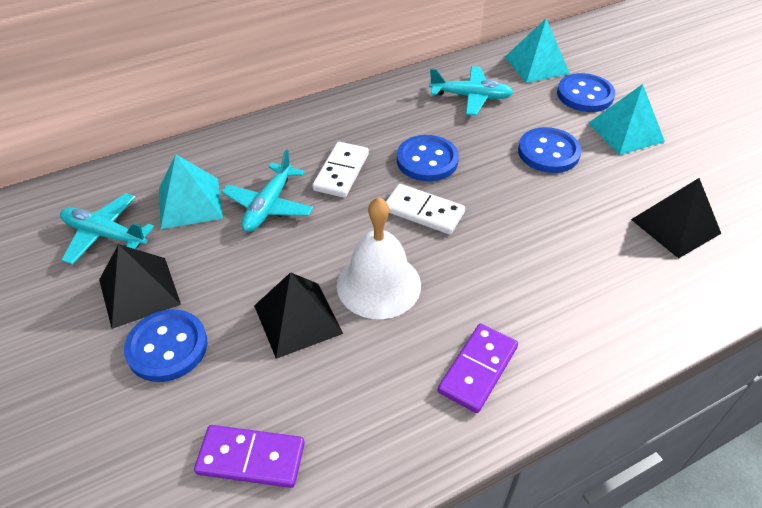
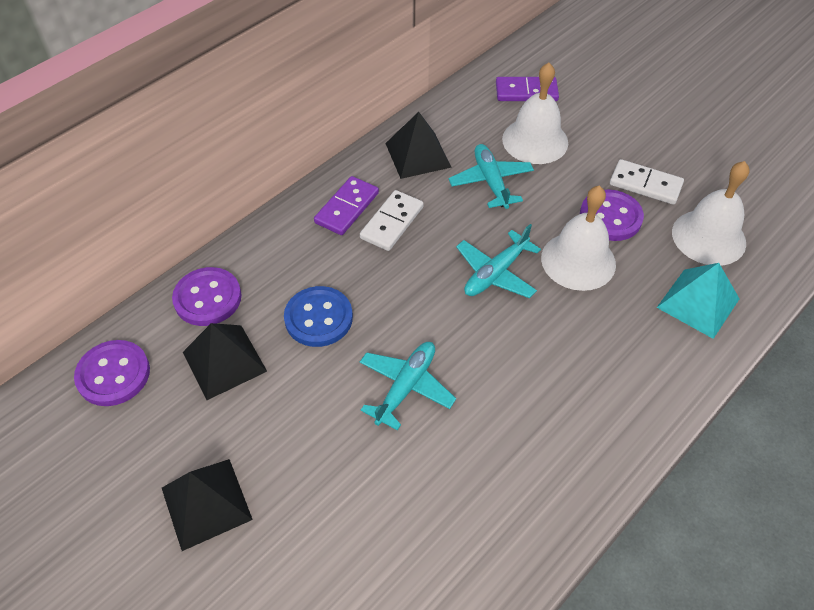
blue button: 4 -> 1
purple button: 0 -> 3
turquoise pyramid: 3 -> 1
white bell: 1 -> 3

